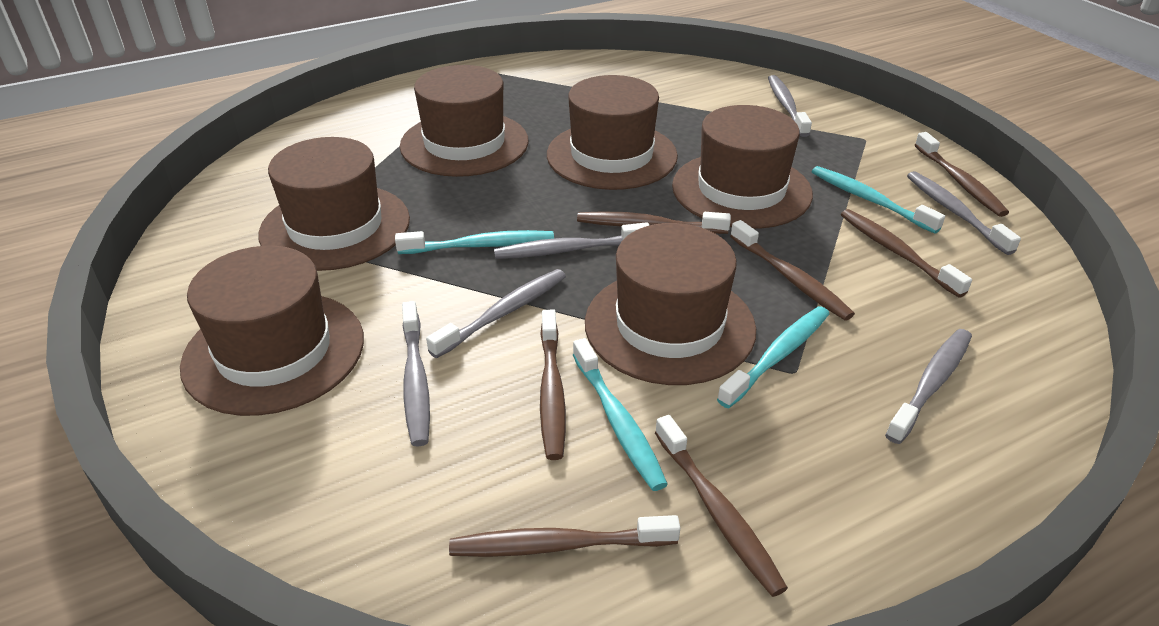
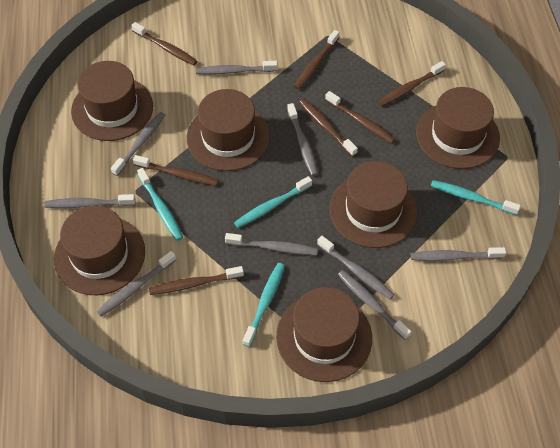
grey toothbrush: 6 -> 9

